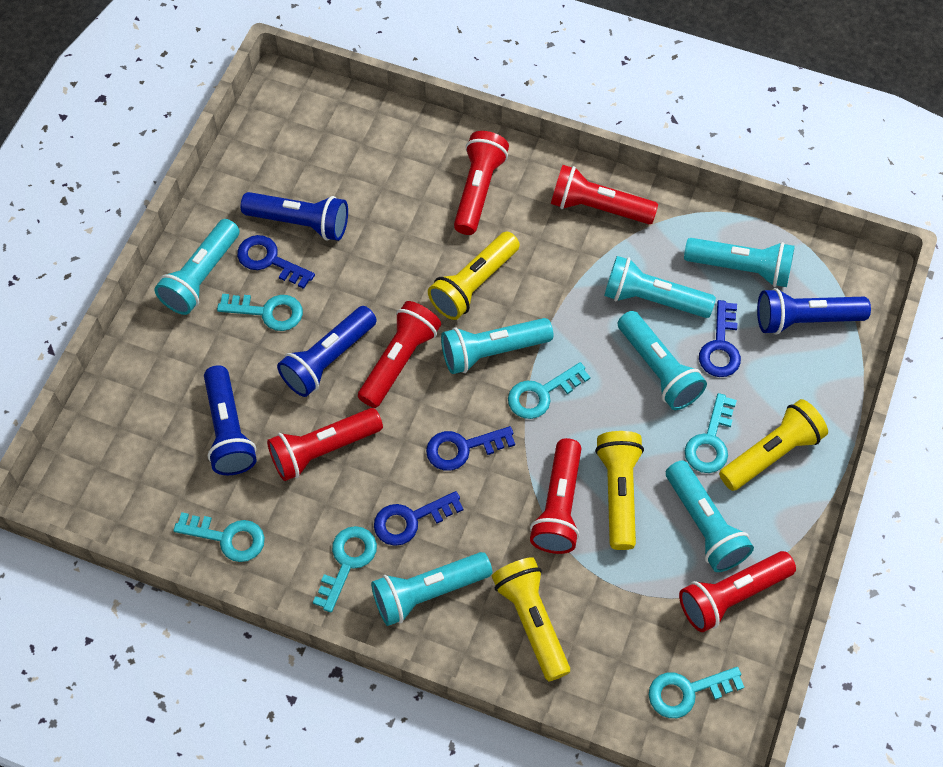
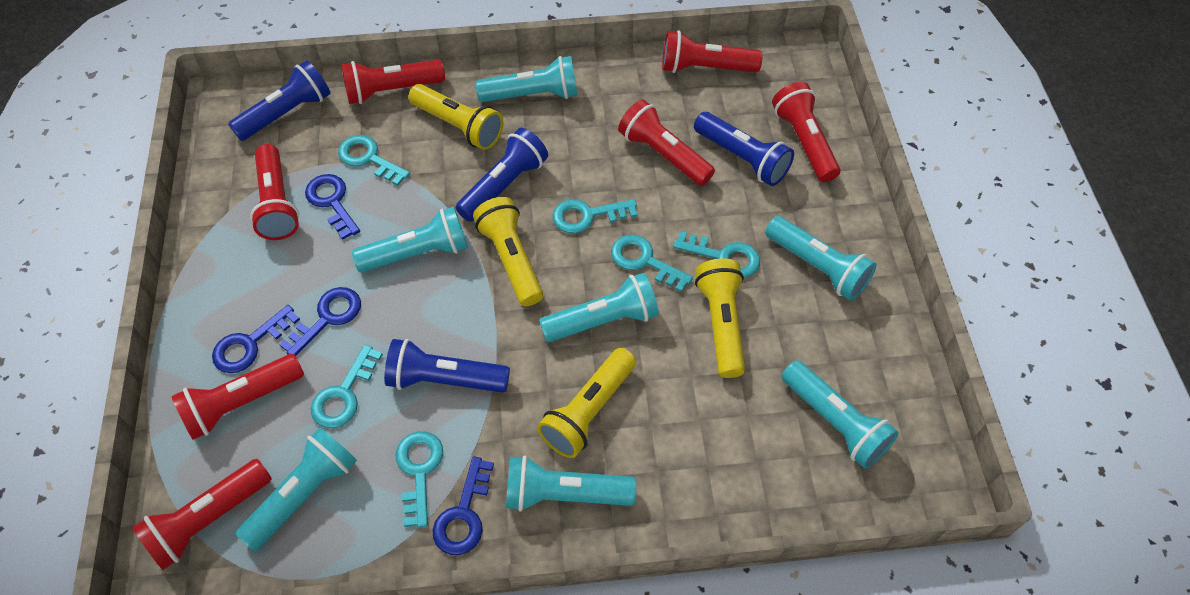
red flashlight: 6 -> 7

